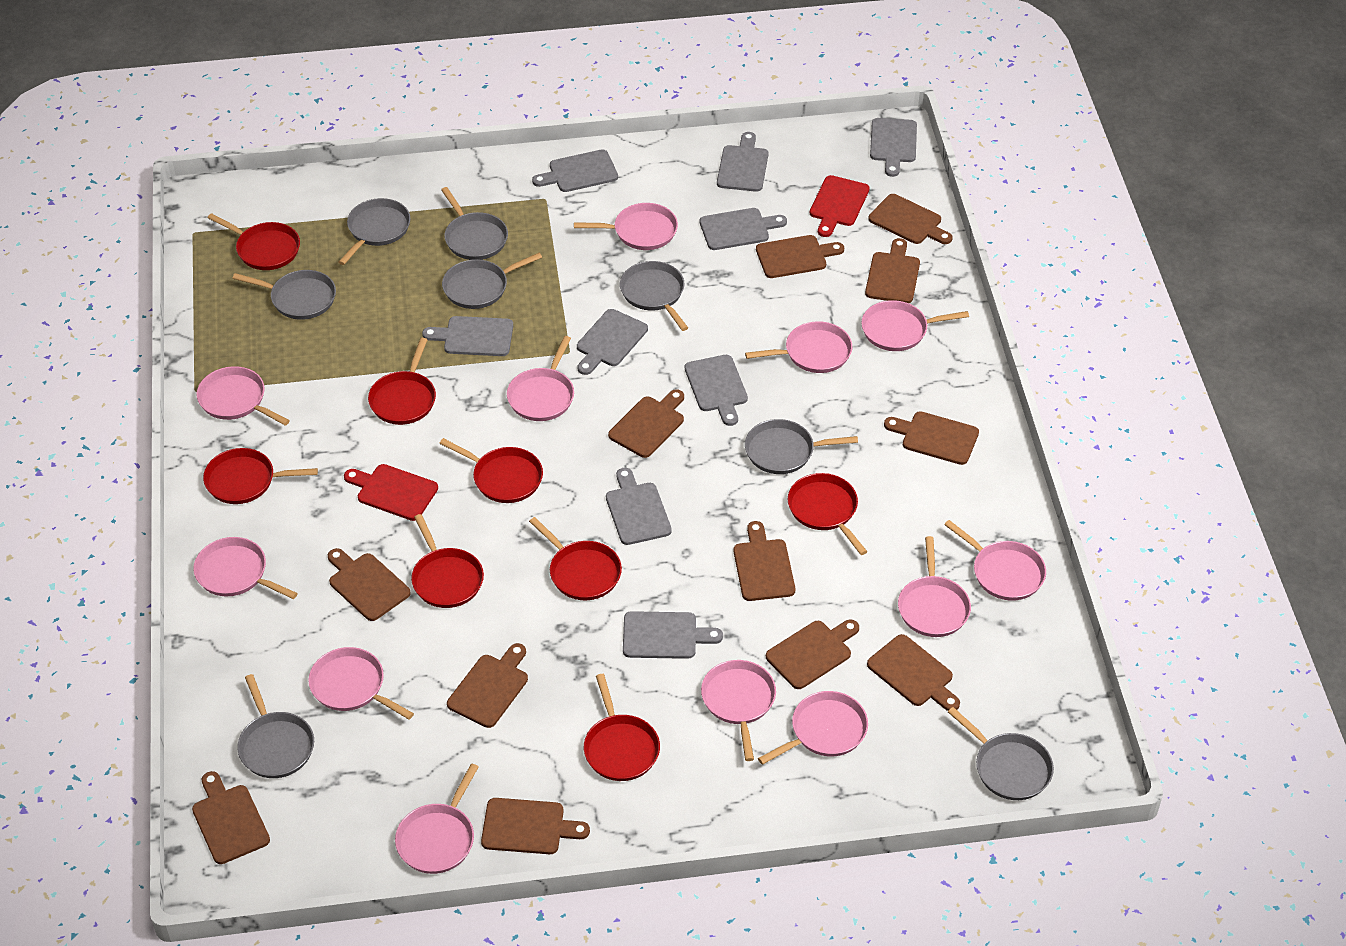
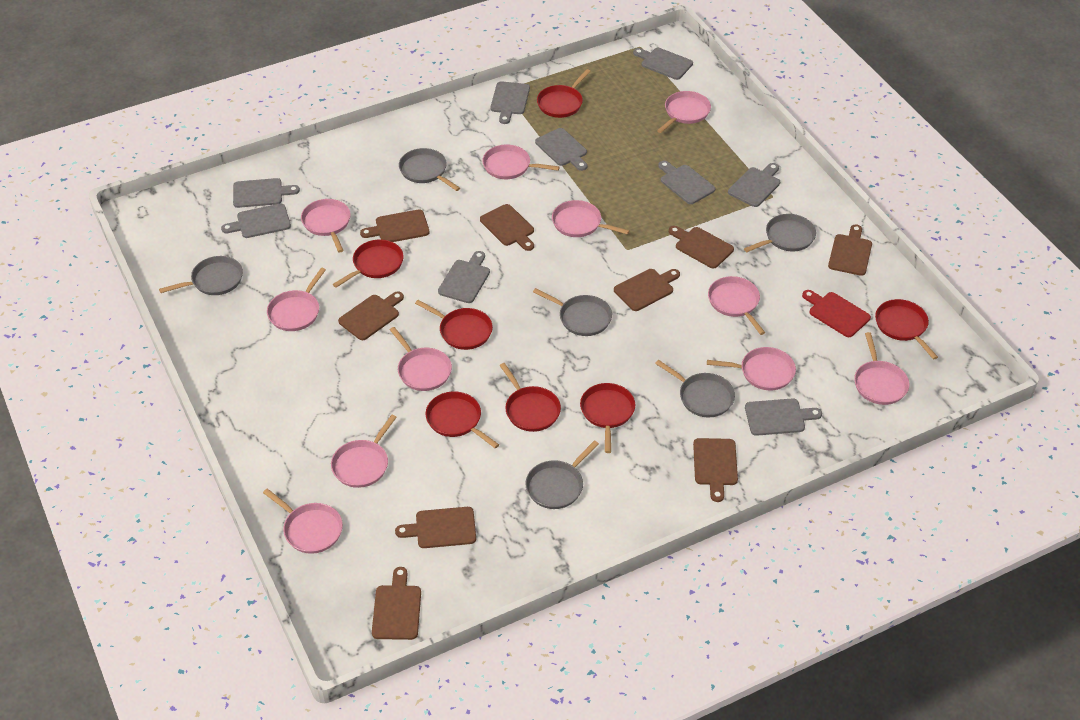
brown cutting board: 12 -> 9
grey pan: 8 -> 6
pink pan: 12 -> 11
red cutting board: 2 -> 1
red pan: 8 -> 7

